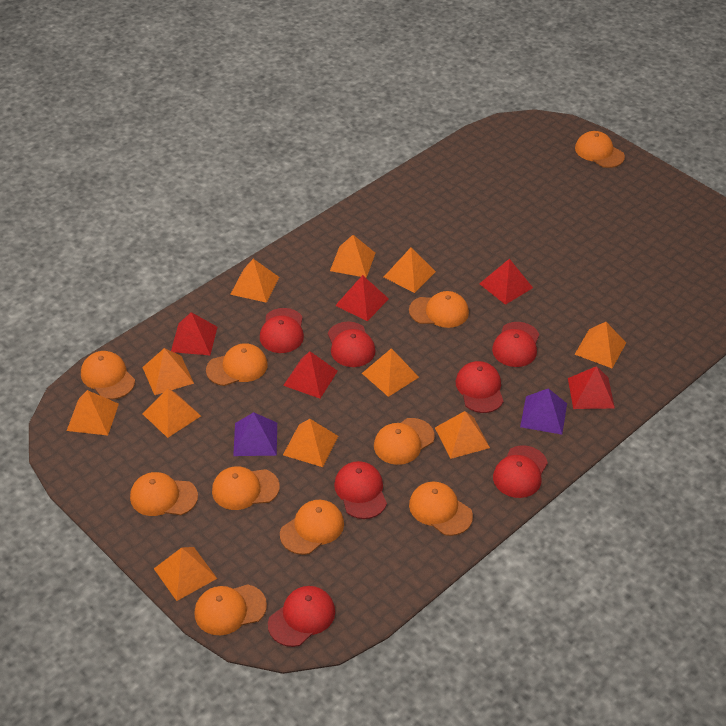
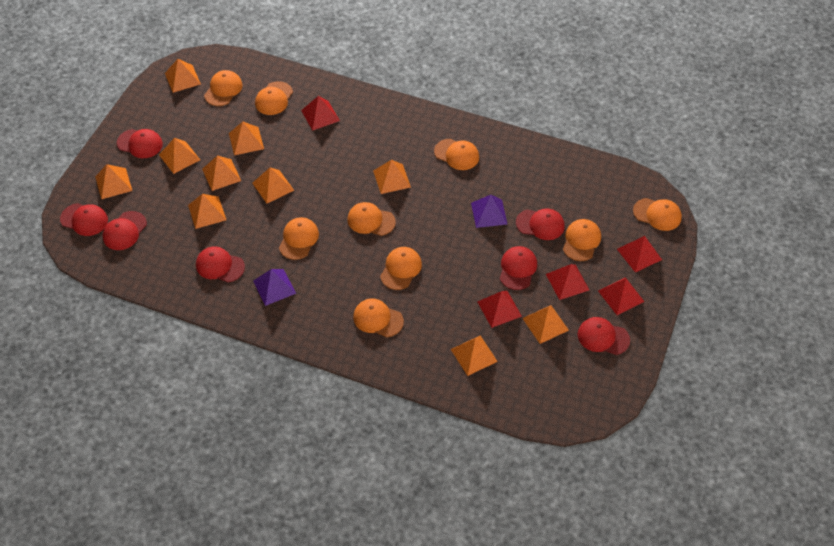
orange cap: 10 -> 9
orange pyramid: 11 -> 10

